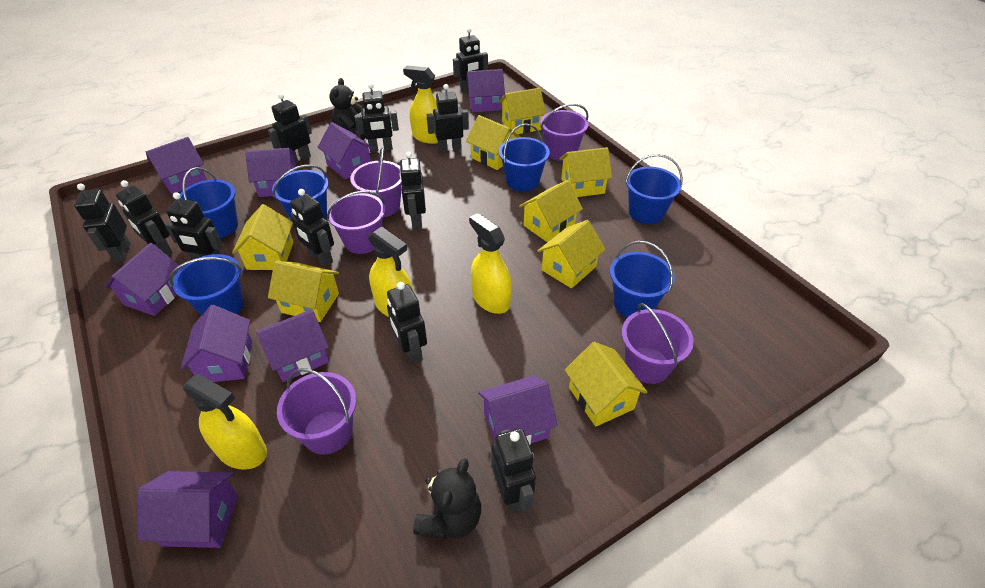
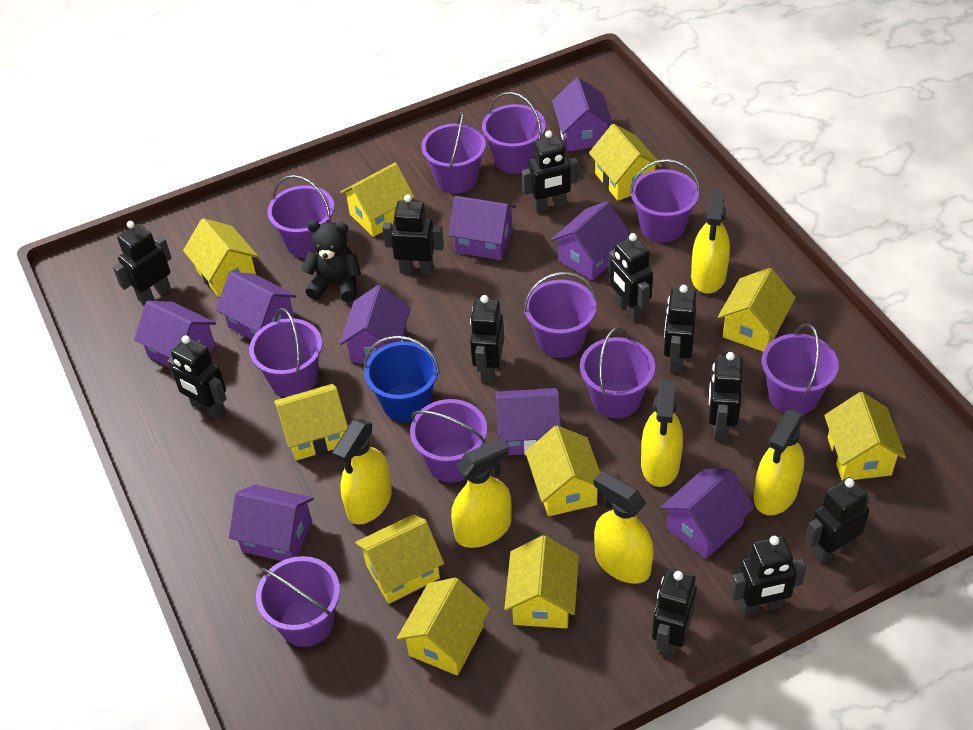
black teddy bear: 2 -> 1
blue bucket: 6 -> 1
purple bucket: 5 -> 10
yellow house: 8 -> 10
yellow spray bottle: 4 -> 6

